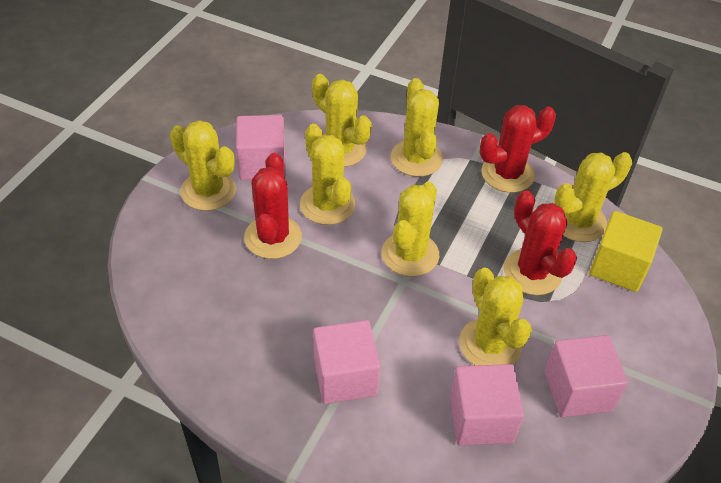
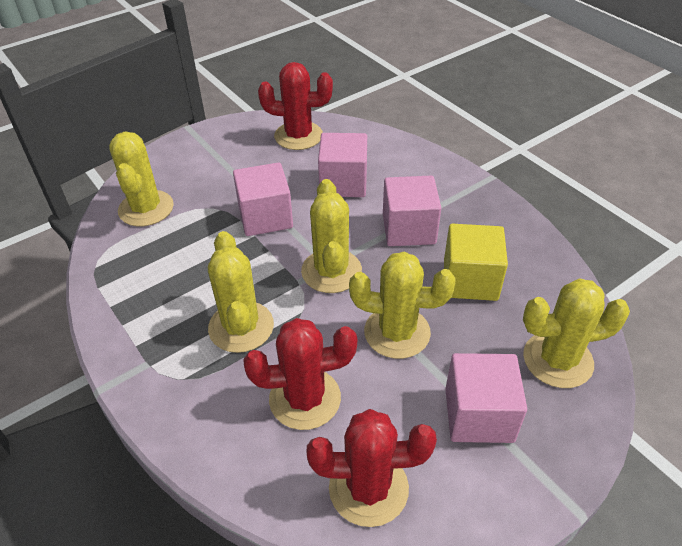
yellow cactus: 7 -> 5

